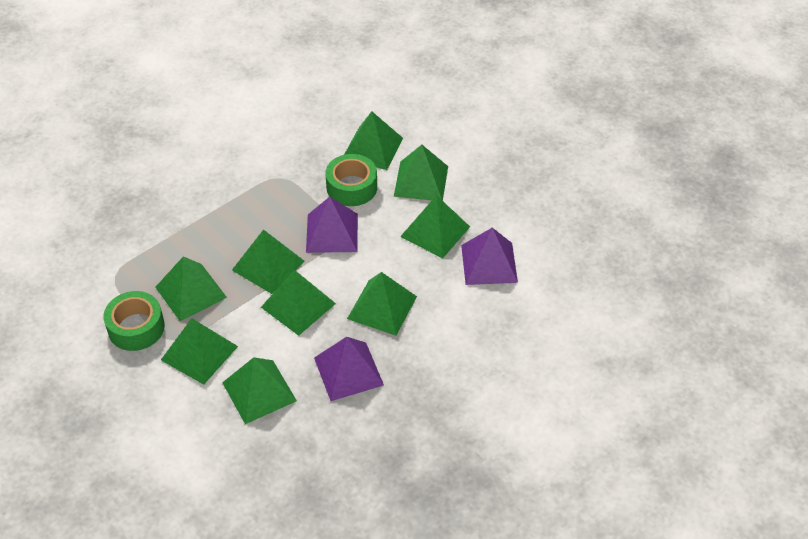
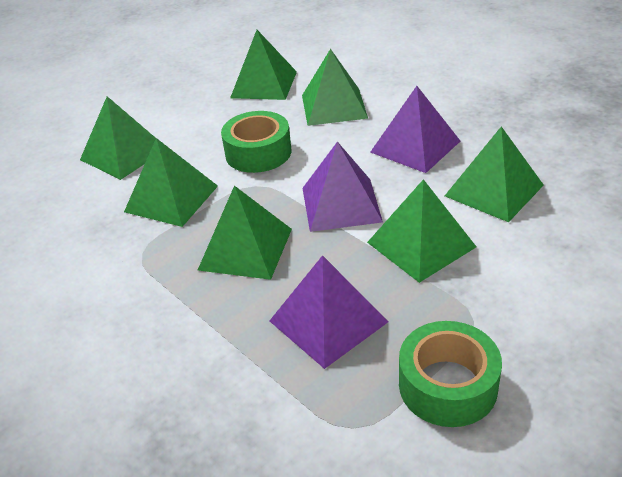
green pyramid: 9 -> 7

